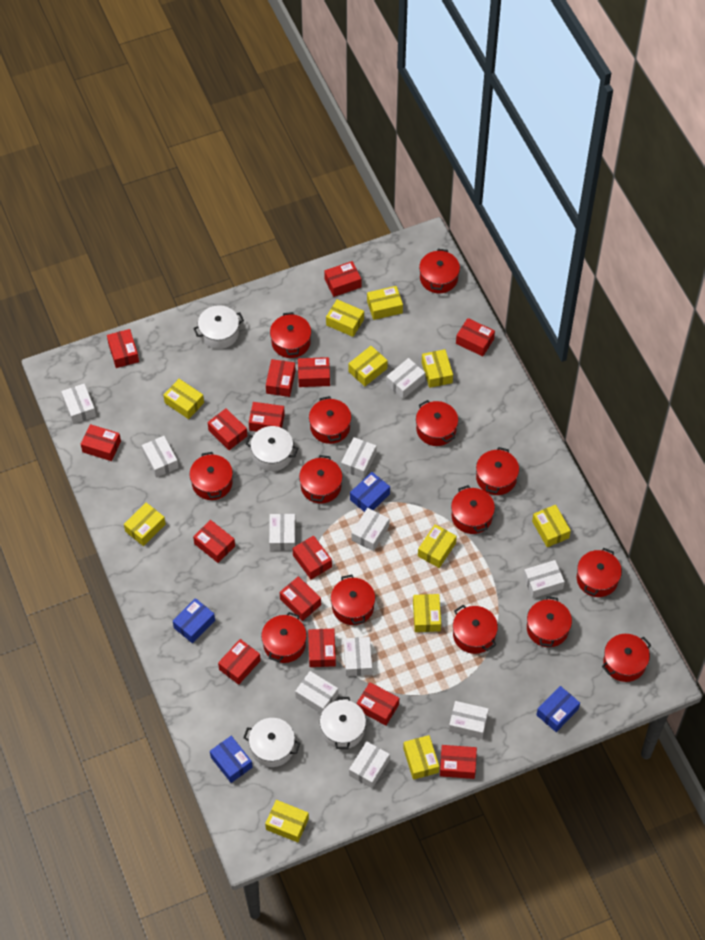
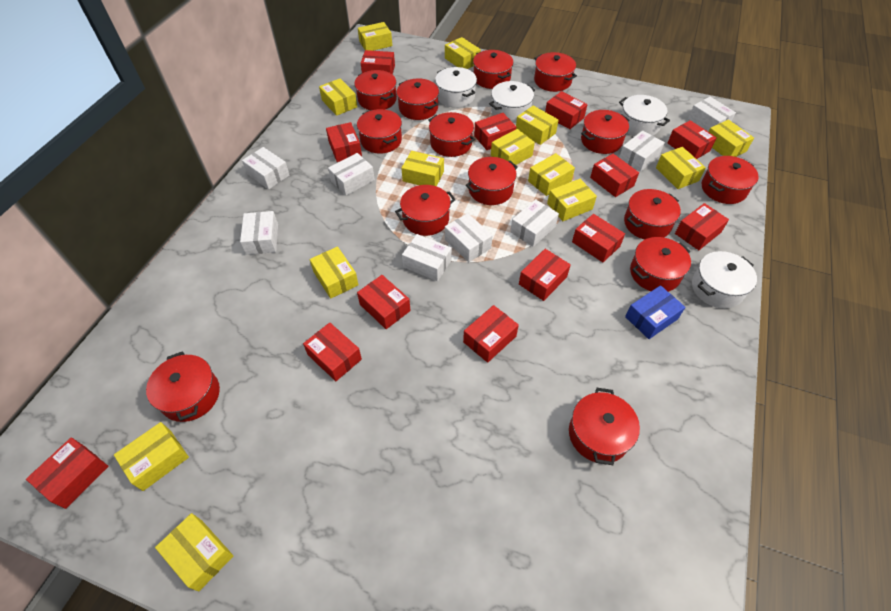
blue box: 4 -> 1
red box: 15 -> 13
white box: 11 -> 8
yellow box: 11 -> 13

